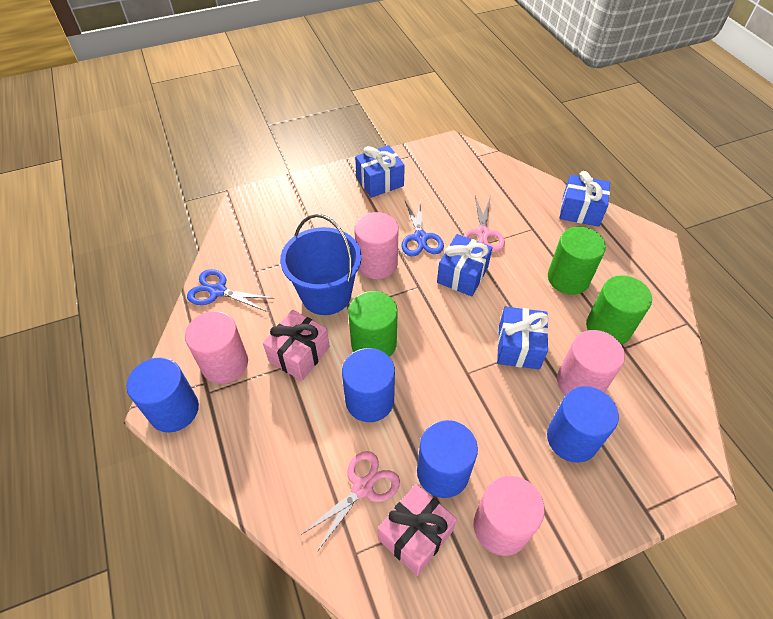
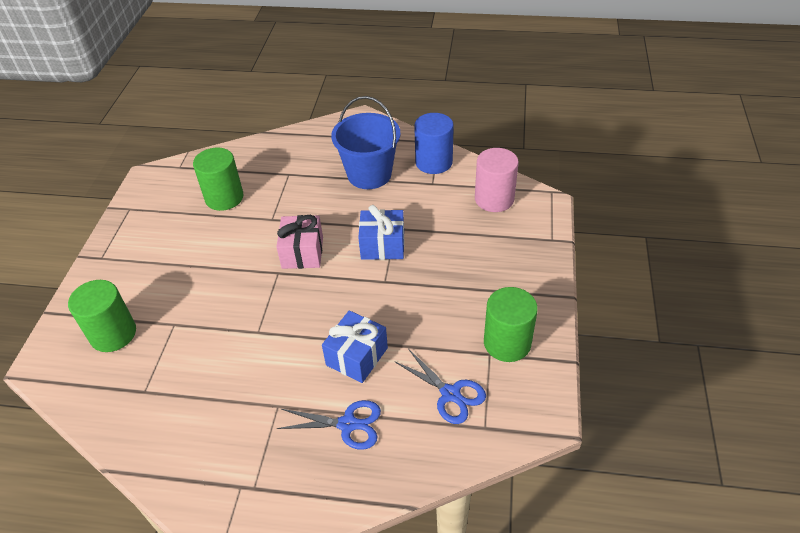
blue cylinder: 4 -> 1
blue gift: 4 -> 2
pink cylinder: 4 -> 1
pink gift: 2 -> 1
pink scissors: 2 -> 0

